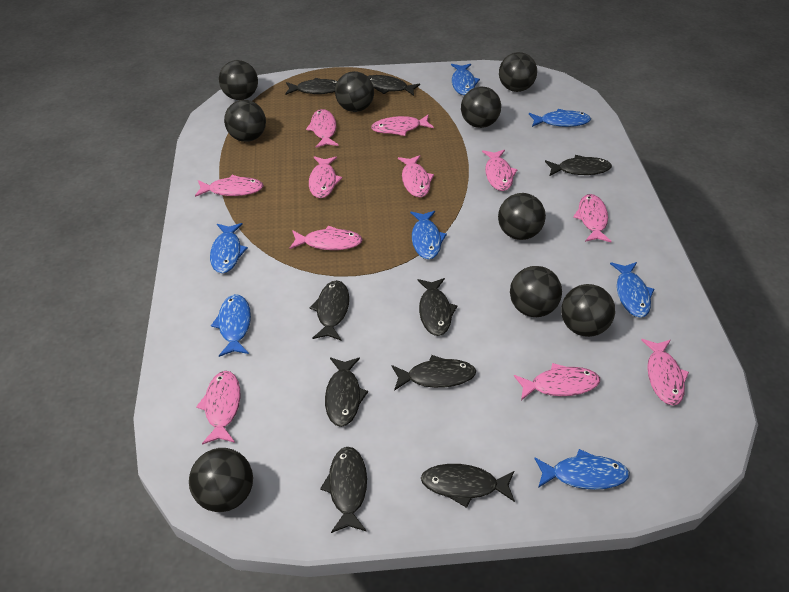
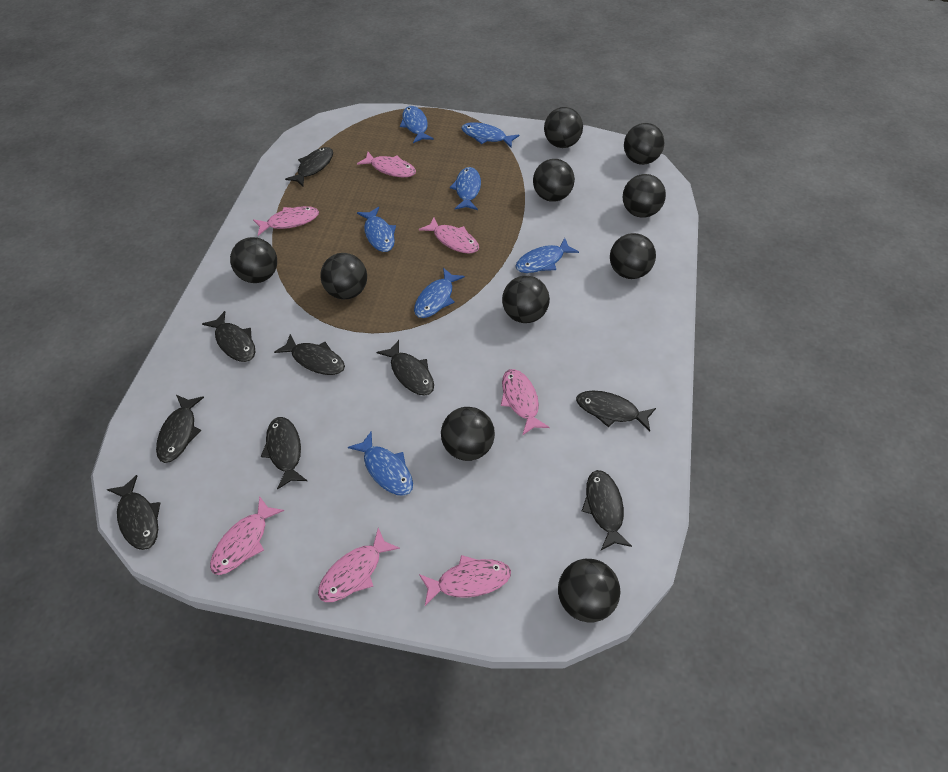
black ball: 9 -> 10
pink fish: 11 -> 7

